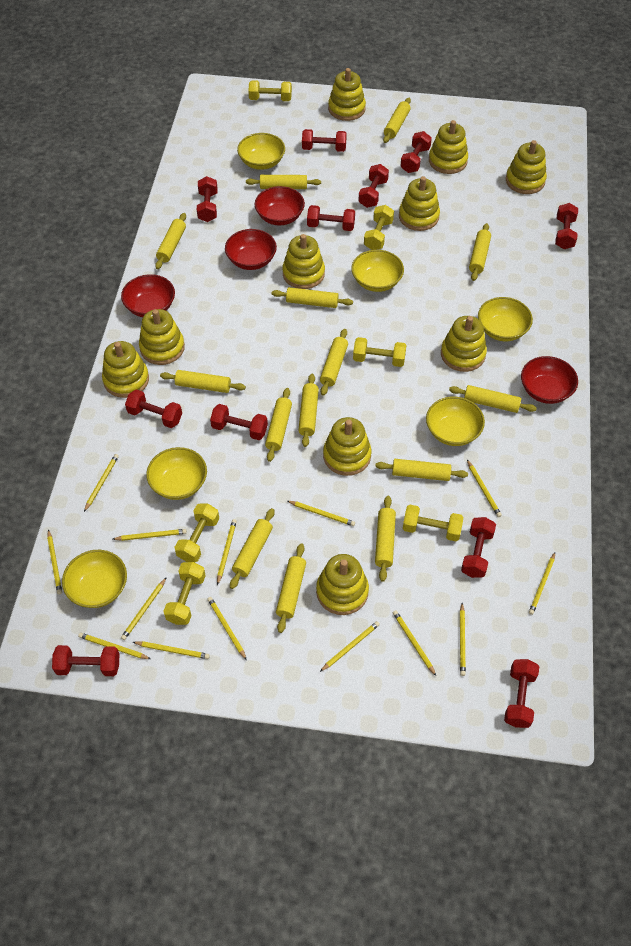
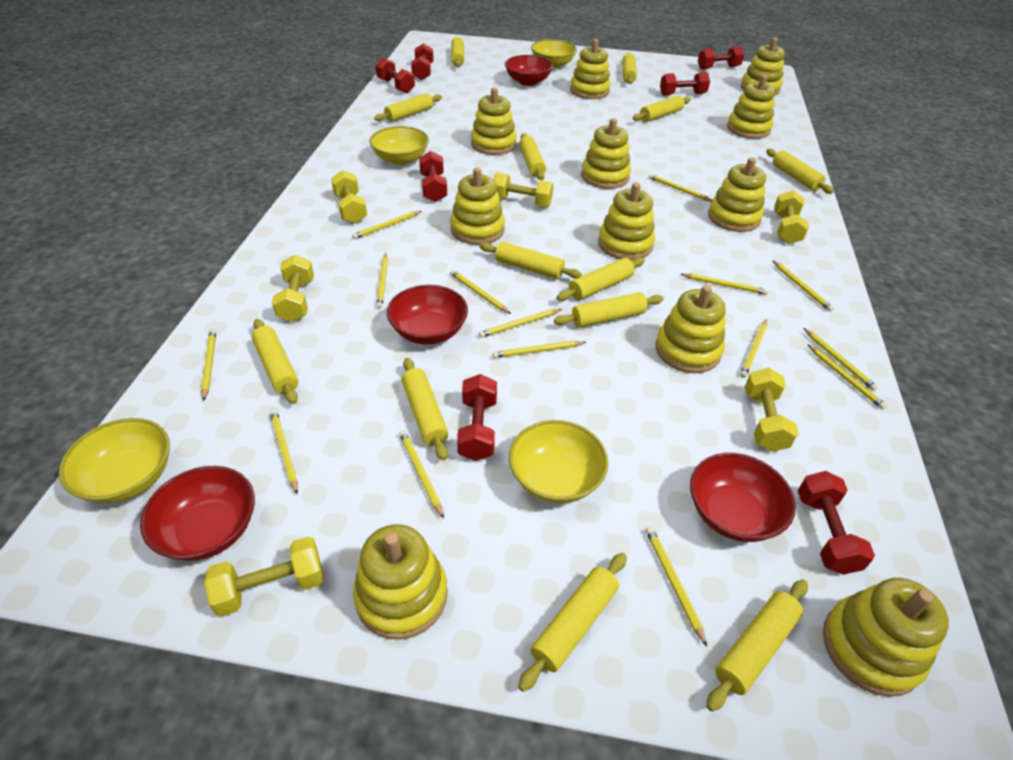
red dumbbell: 11 -> 7
yellow bowl: 6 -> 4
yellow pencil: 14 -> 15
yellow rolling pin: 14 -> 13
yellow stacking toy: 10 -> 11

